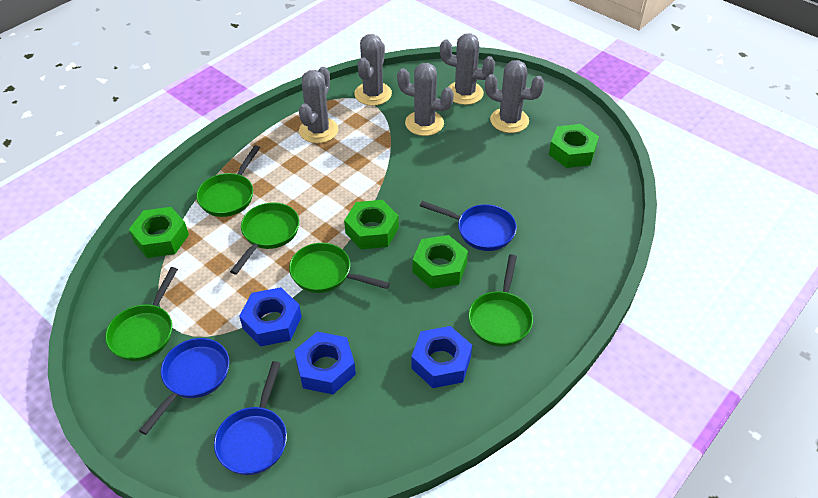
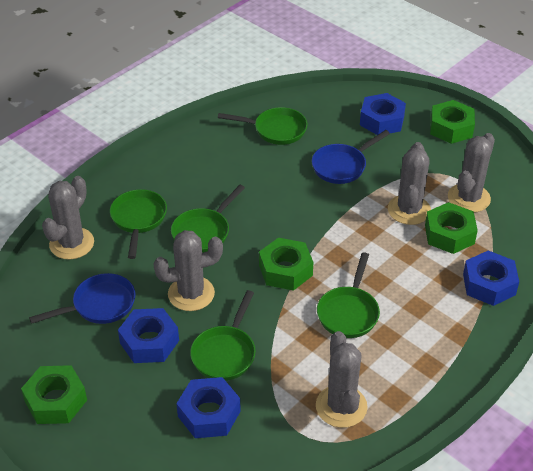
blue nut: 3 -> 4
blue pan: 3 -> 2

